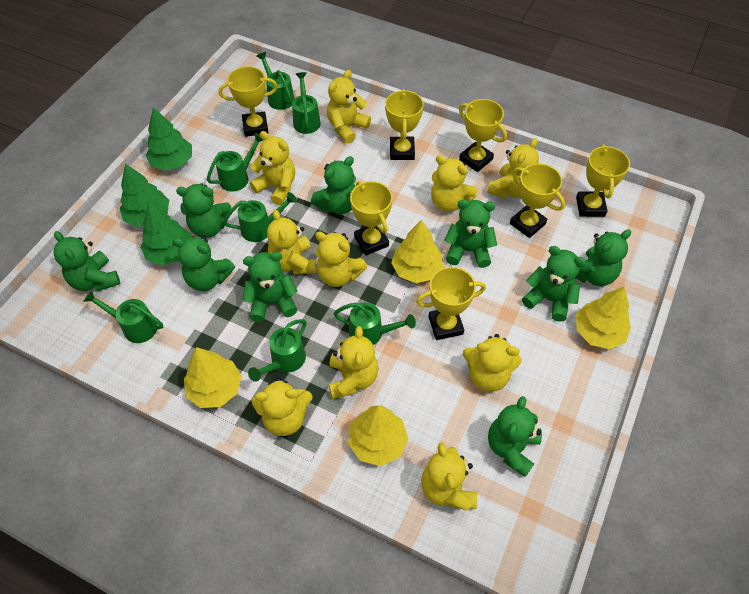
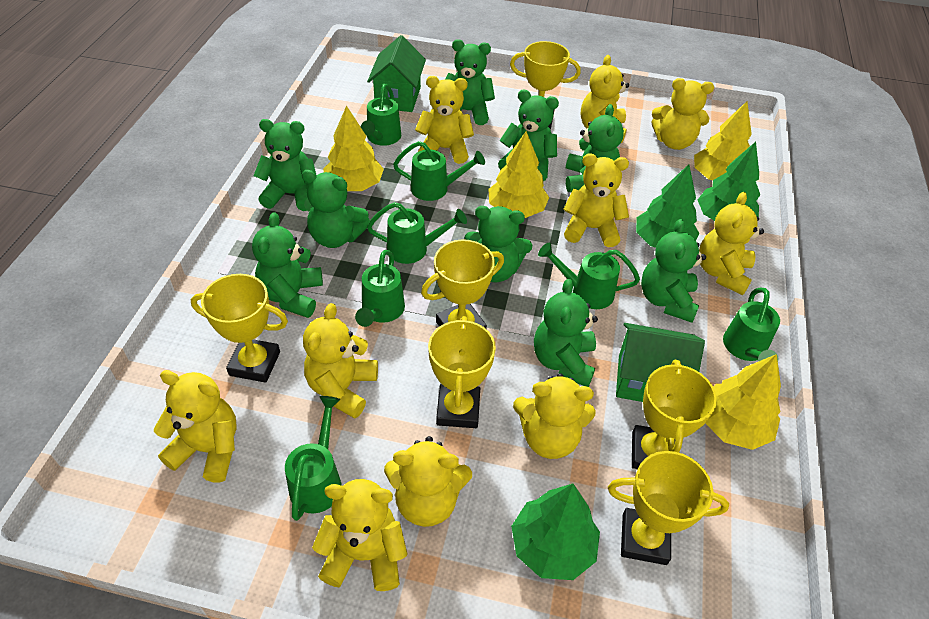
green house: 0 -> 2
yellow trophy: 7 -> 6

